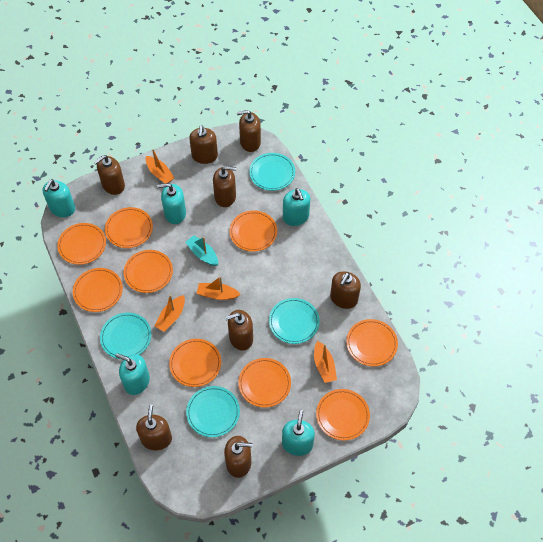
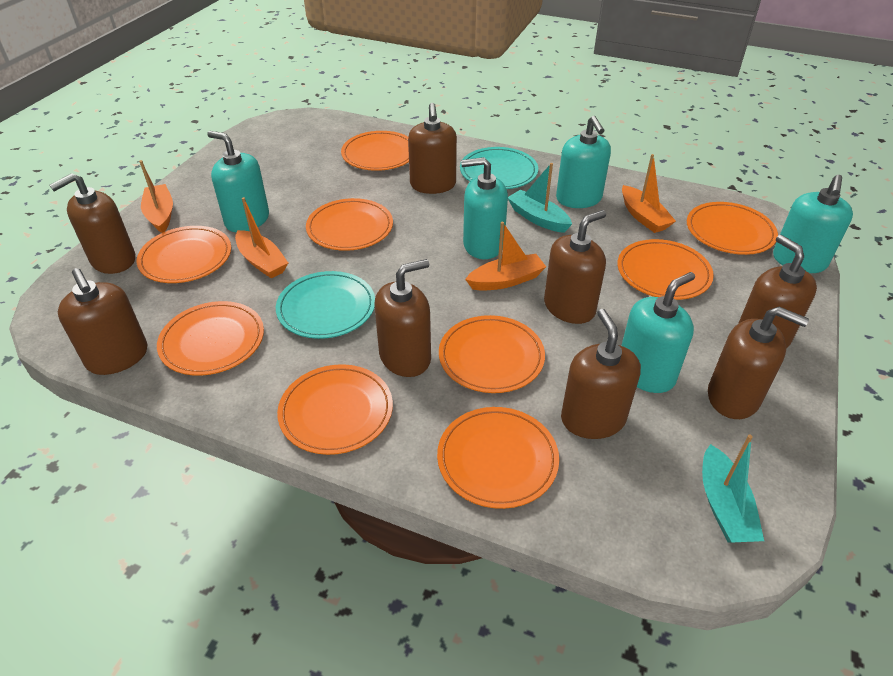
turquoise boat: 1 -> 2
turquoise plate: 4 -> 2

